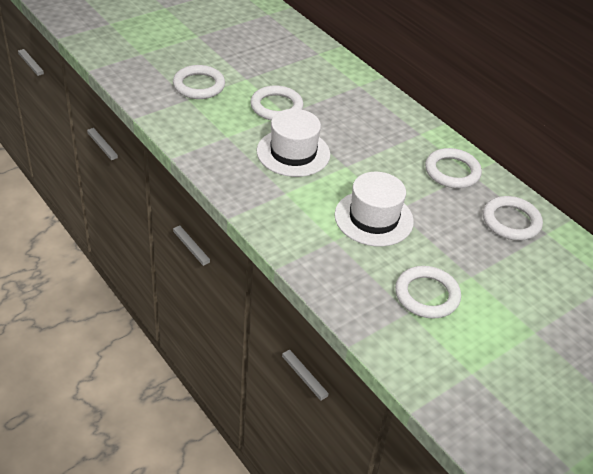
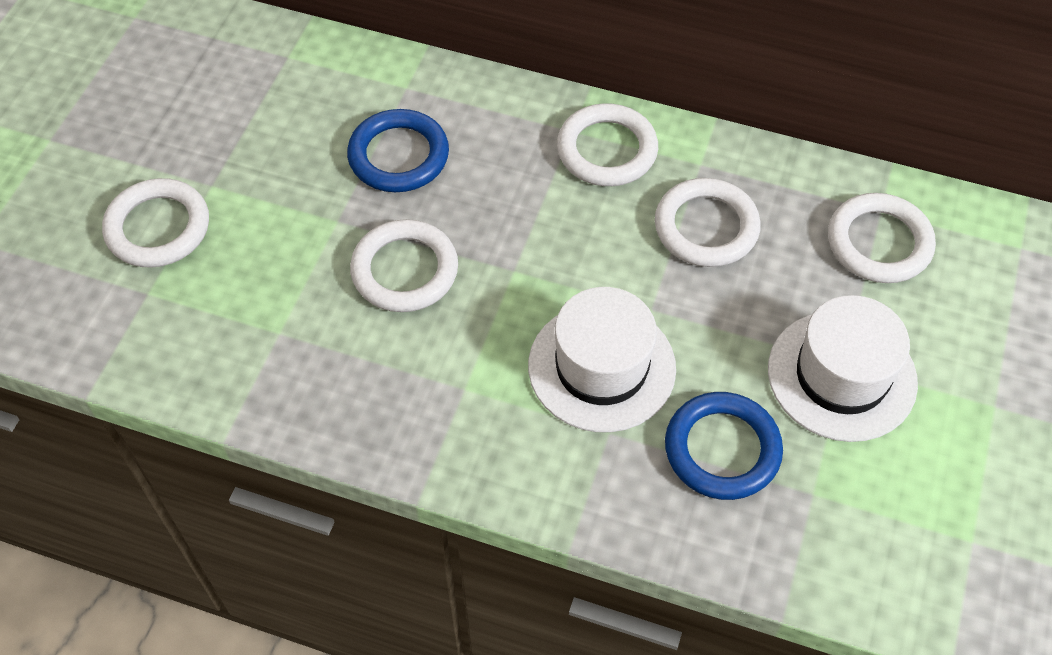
blue ring: 0 -> 2

